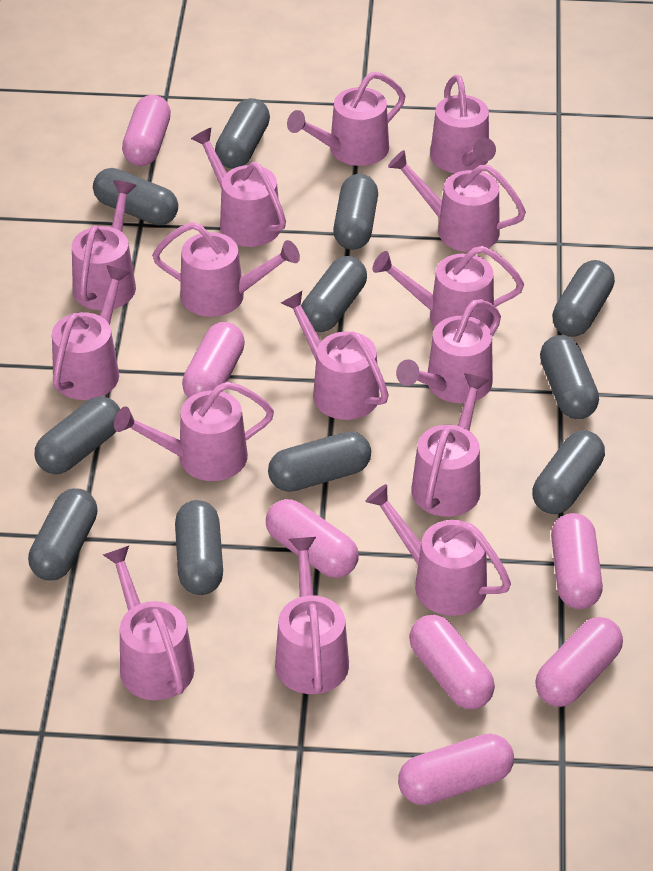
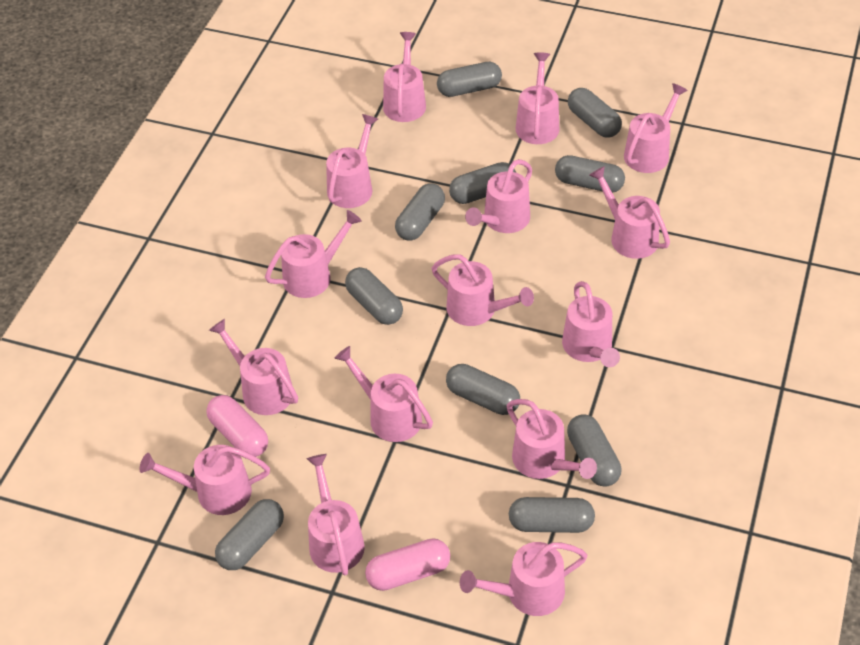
grey capsule: 11 -> 10
pink capsule: 7 -> 2

